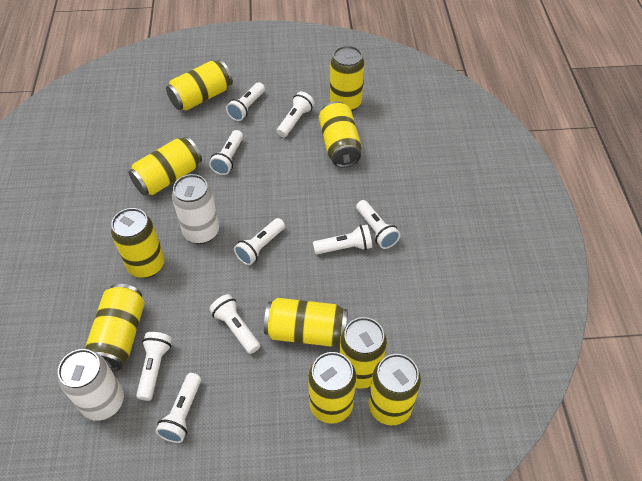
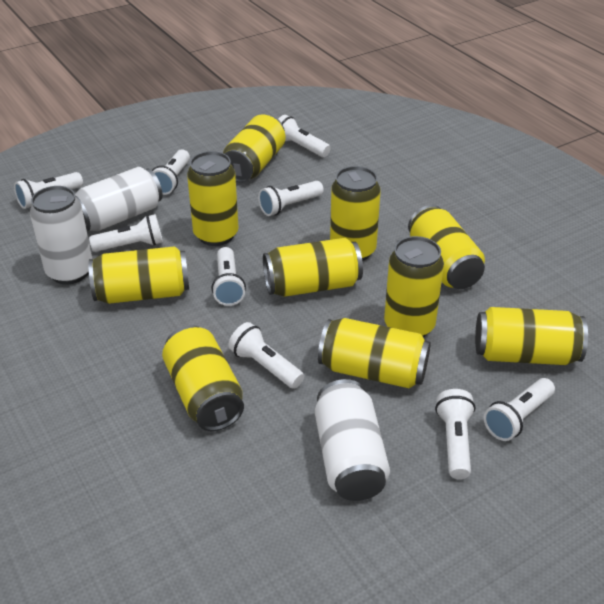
white can: 2 -> 3

